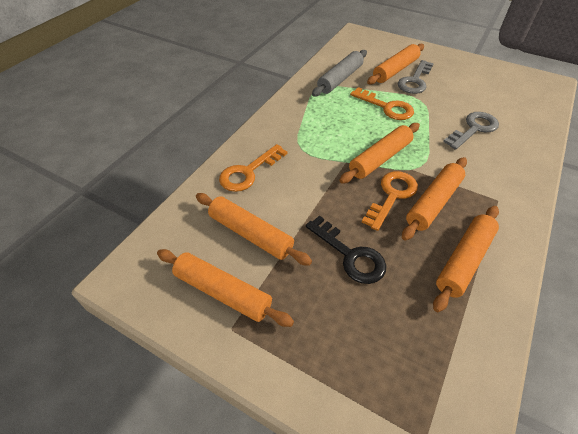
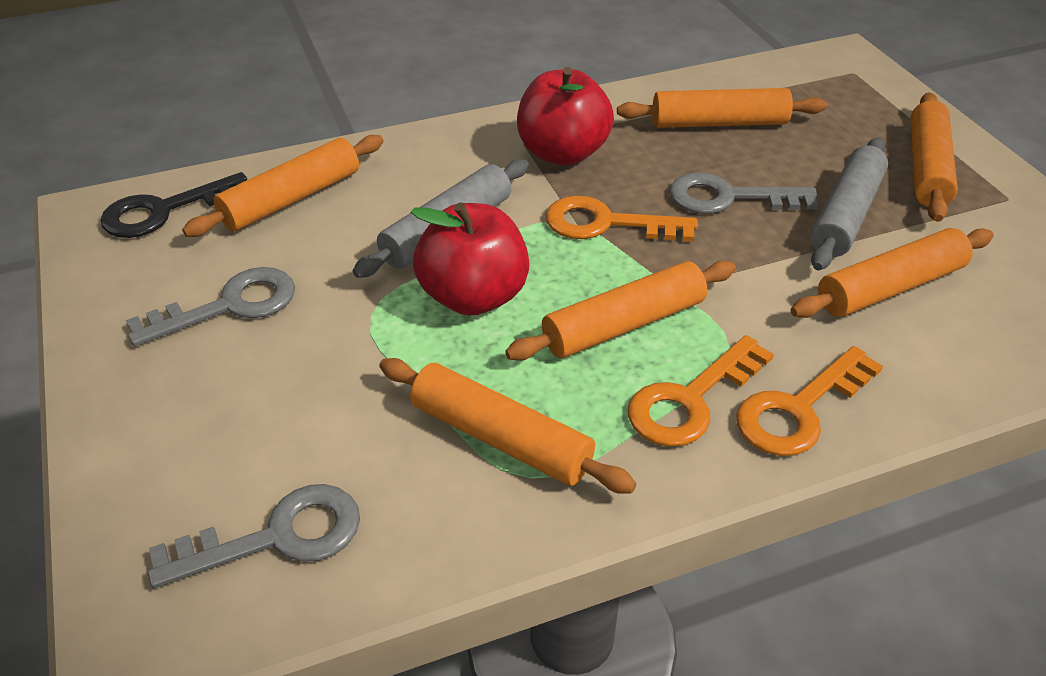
grey key: 2 -> 3
grey rolling pin: 1 -> 2
red apple: 0 -> 2

